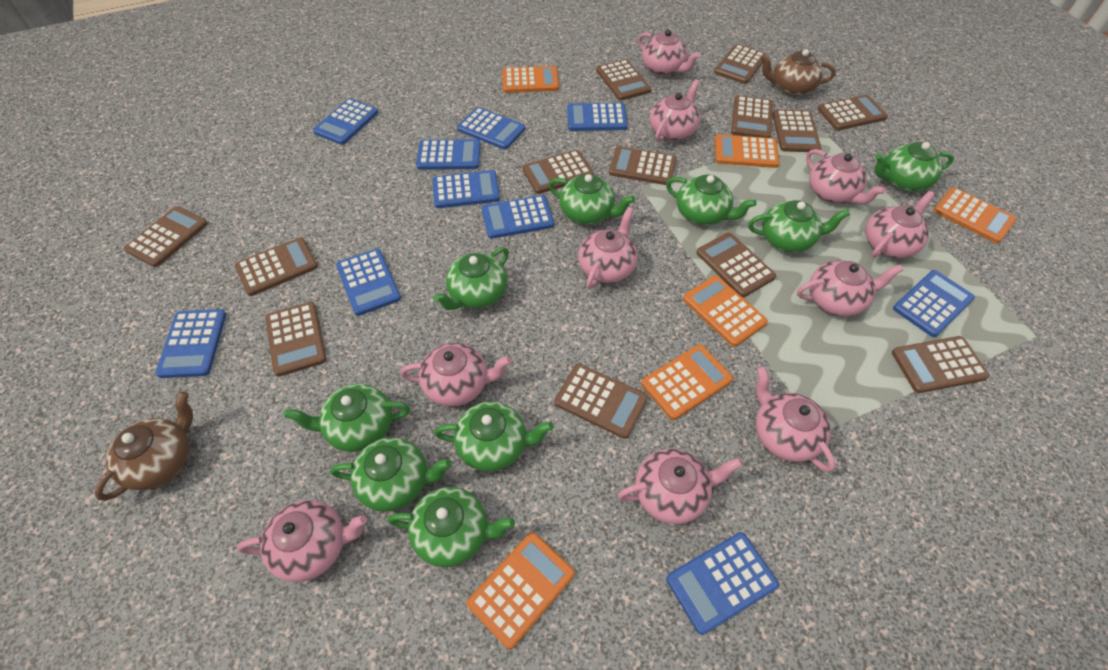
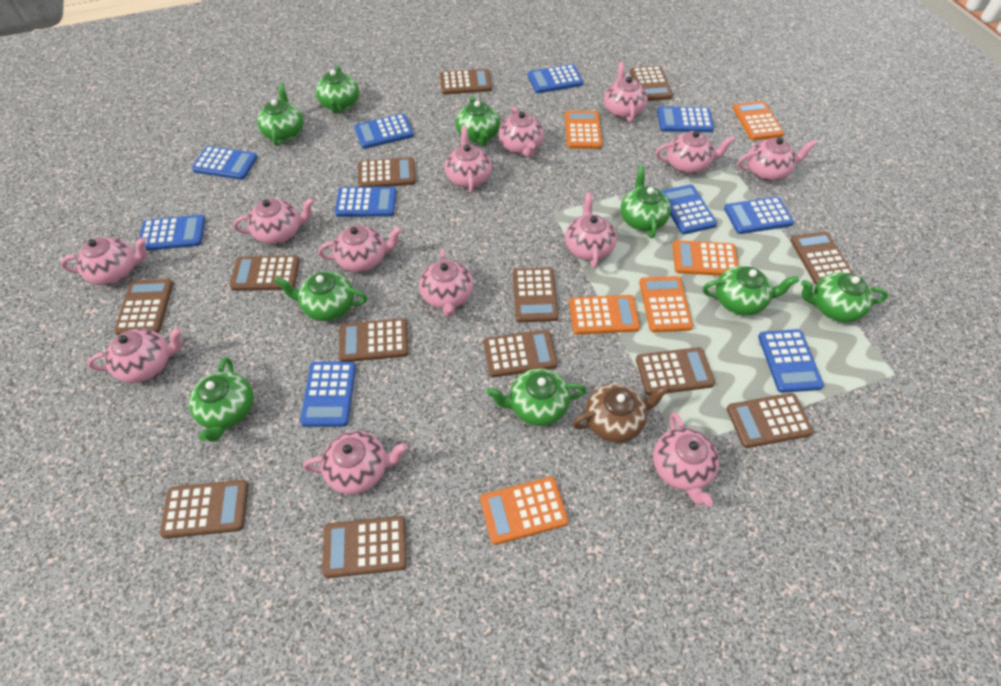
brown teapot: 2 -> 1
pink teapot: 10 -> 13

